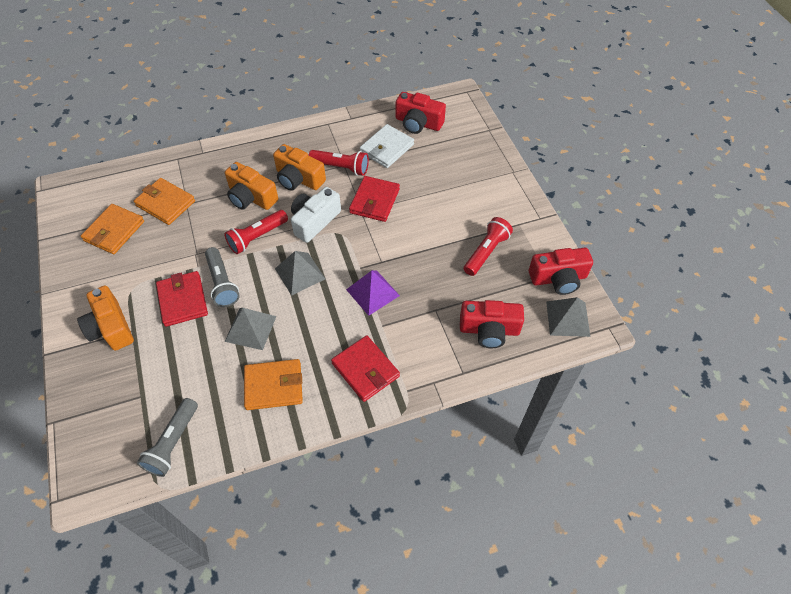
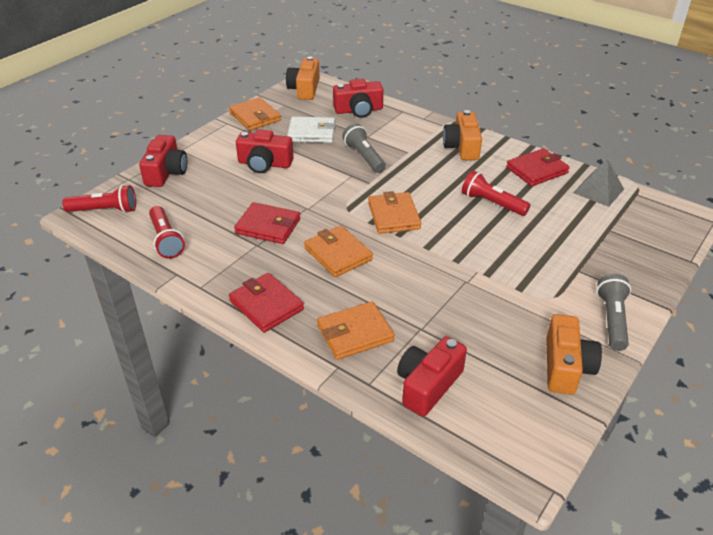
grey pyramid: 3 -> 1
orange wallet: 3 -> 4
purple pyramid: 1 -> 0
red camera: 3 -> 4
white camera: 1 -> 0

